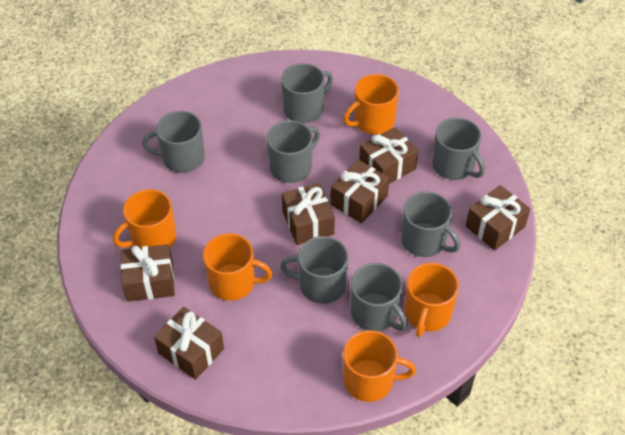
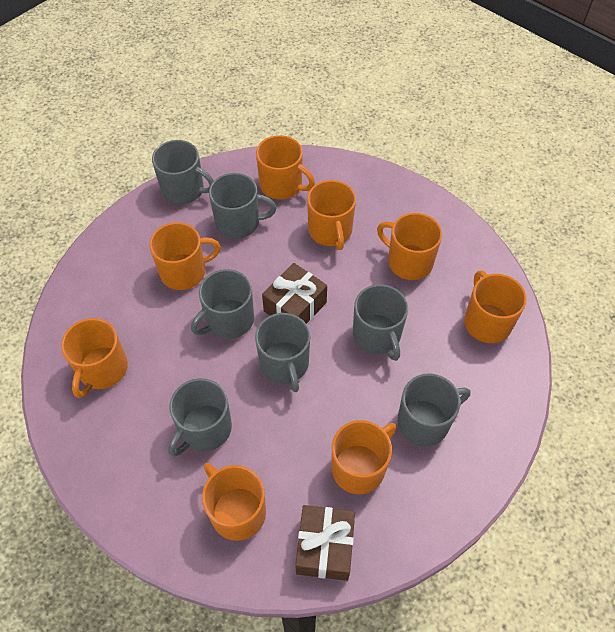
brown gift: 6 -> 2
orange mug: 5 -> 8

